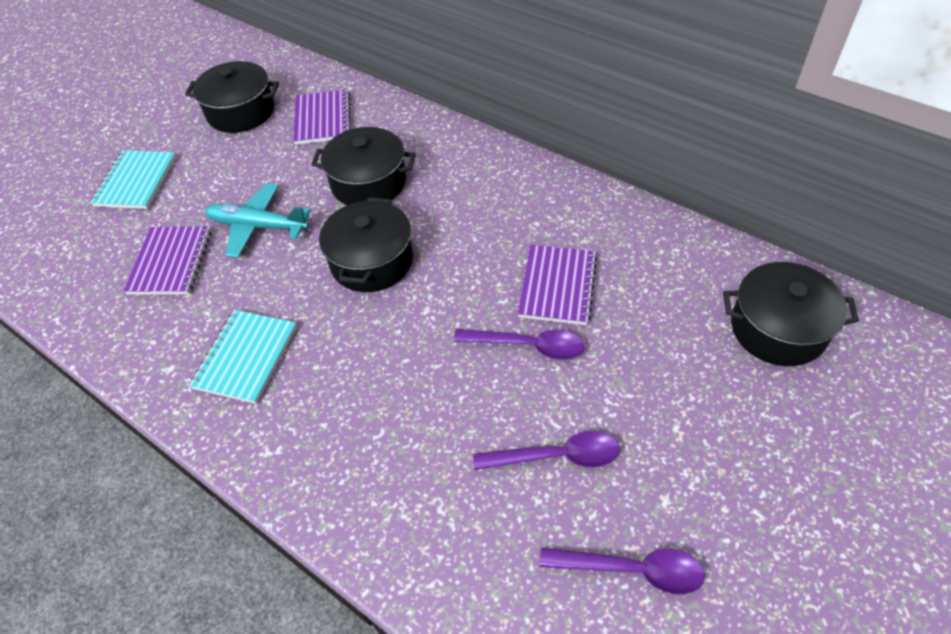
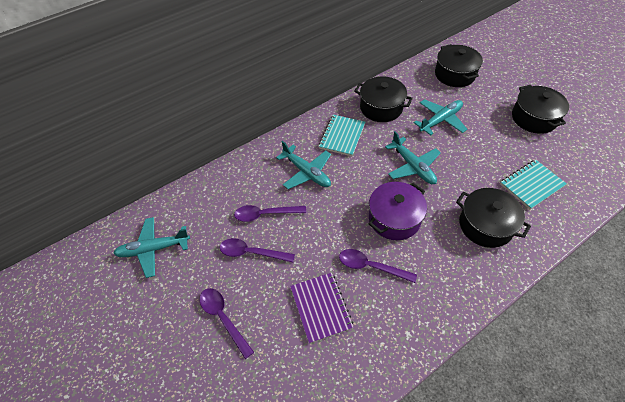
purple notebook: 3 -> 1
purple pot: 0 -> 1
purple spoon: 3 -> 4
turquoise plane: 1 -> 4

